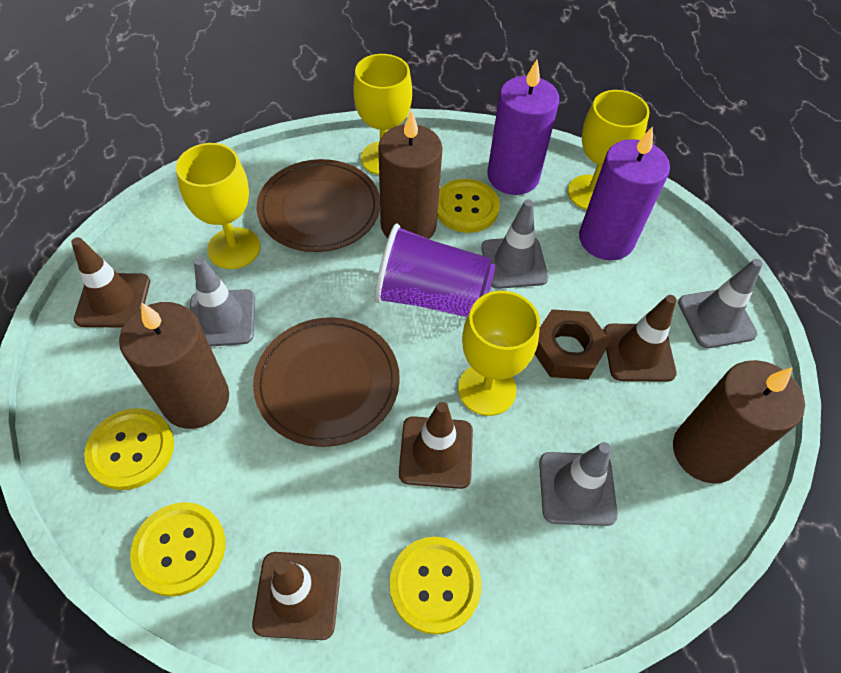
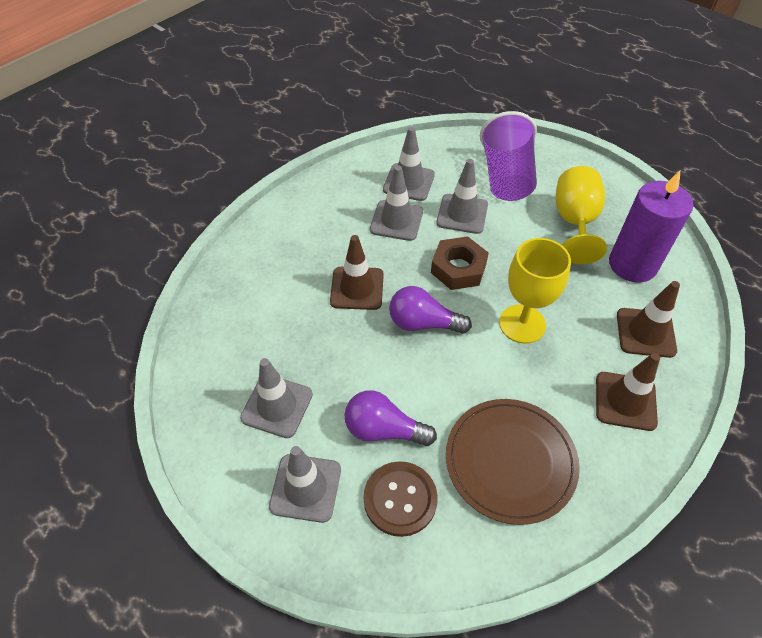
brown button: 0 -> 1
brown candle: 3 -> 0
brown plate: 2 -> 1
brown traffic cone: 4 -> 3
grey traffic cone: 4 -> 5
purple candle: 2 -> 1
purple light bulb: 0 -> 2
yellow button: 4 -> 0
yellow goblet: 4 -> 2

